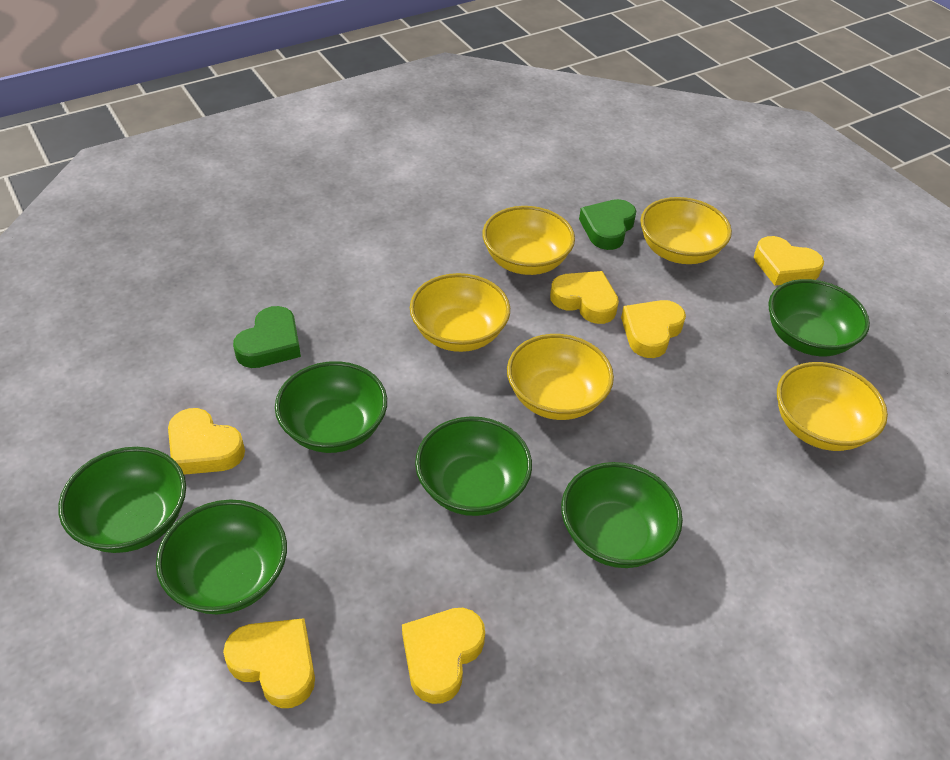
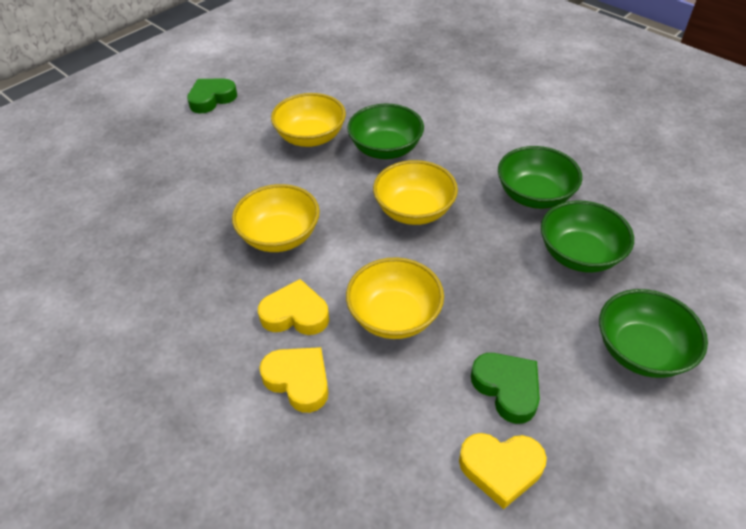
green bowl: 6 -> 4
yellow bowl: 5 -> 4
yellow heart: 6 -> 3

